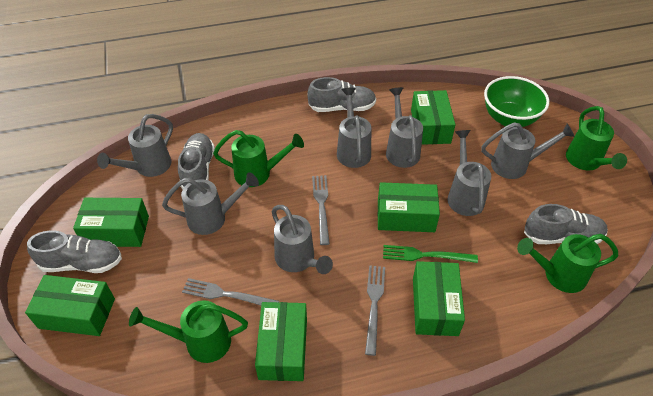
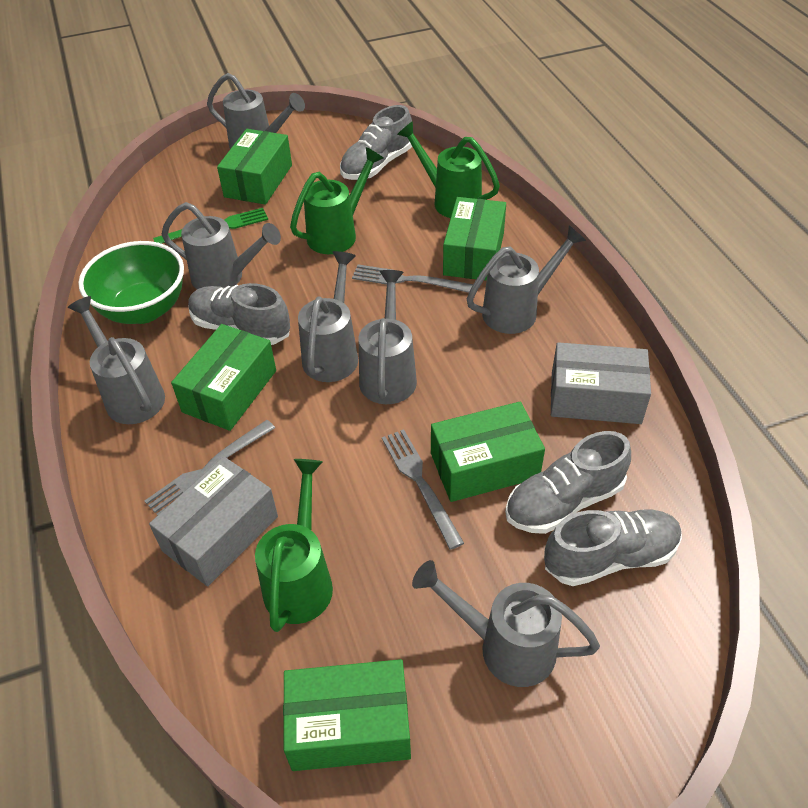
green box: 6 -> 5
green watering can: 4 -> 3
grey box: 0 -> 2

